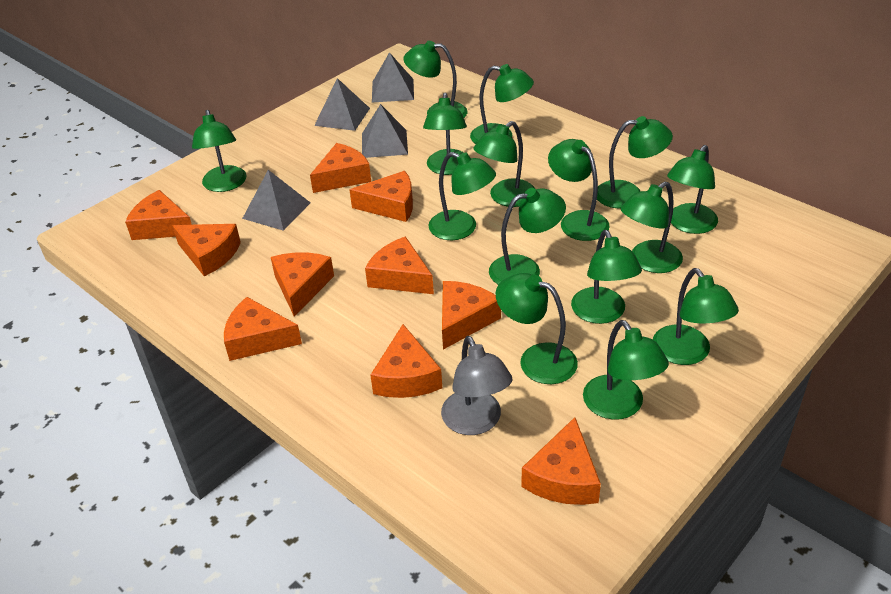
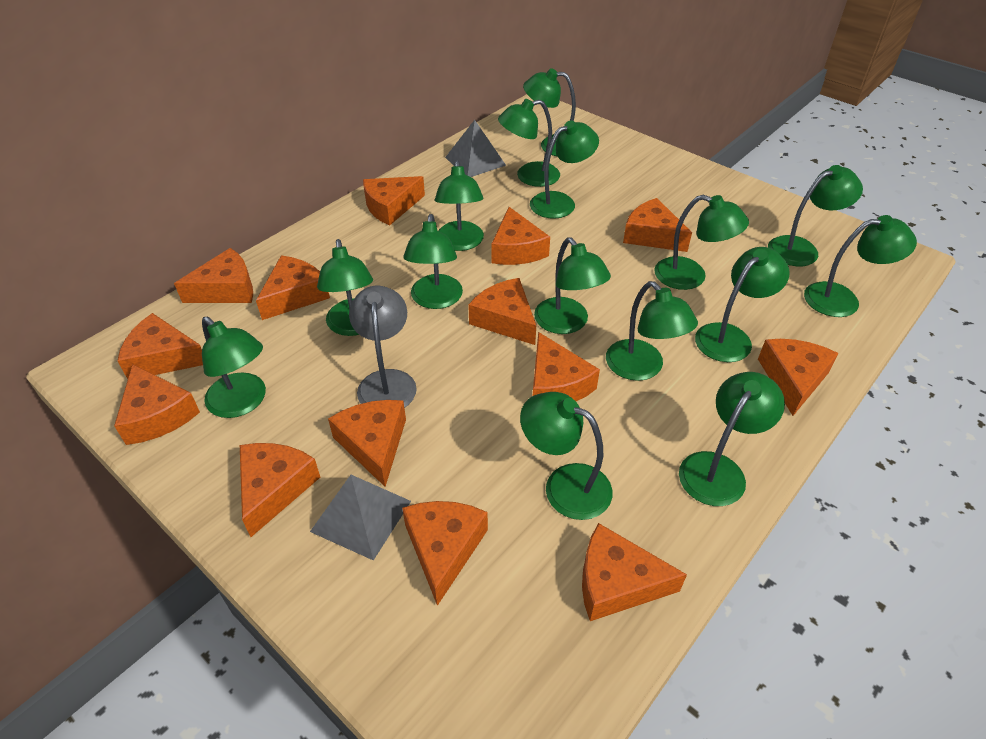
grey pyramid: 4 -> 2
orange cheese: 10 -> 14

